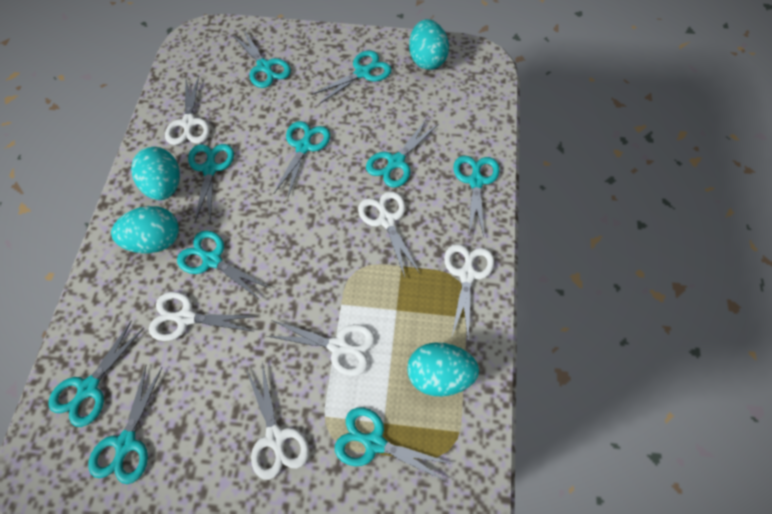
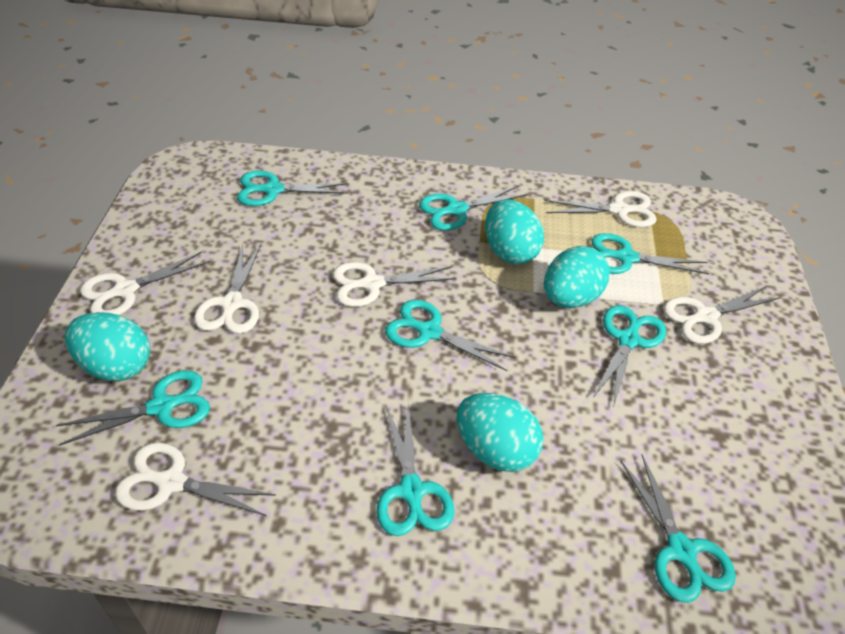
turquoise scissors: 10 -> 8

